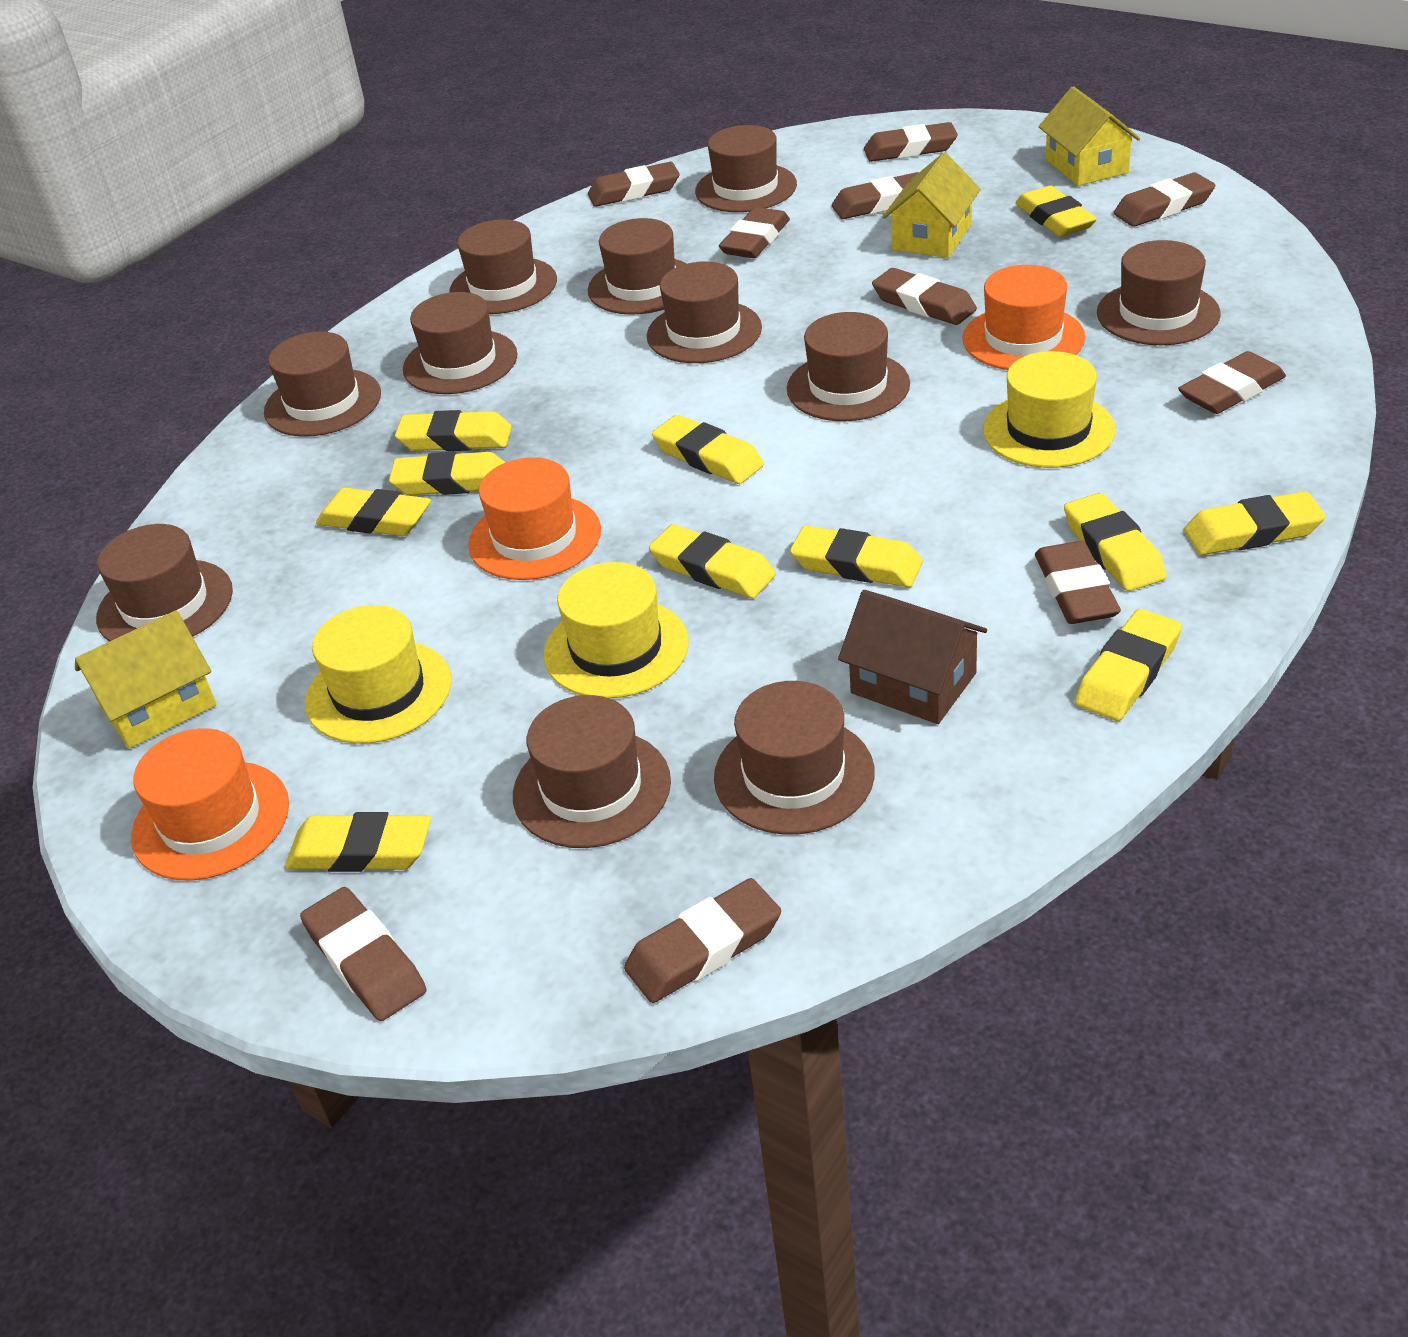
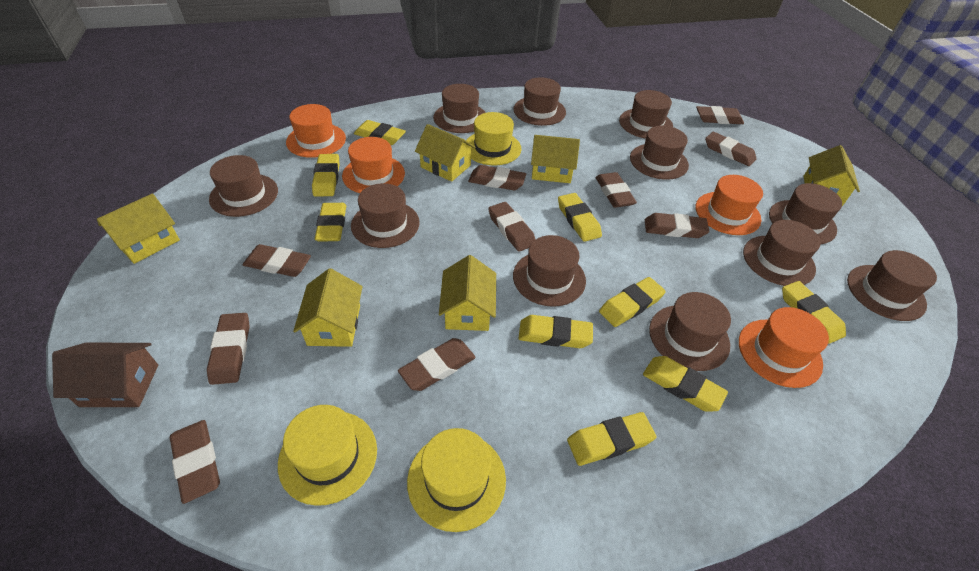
orange hat: 3 -> 4
yellow eraser: 11 -> 9
yellow house: 3 -> 6

